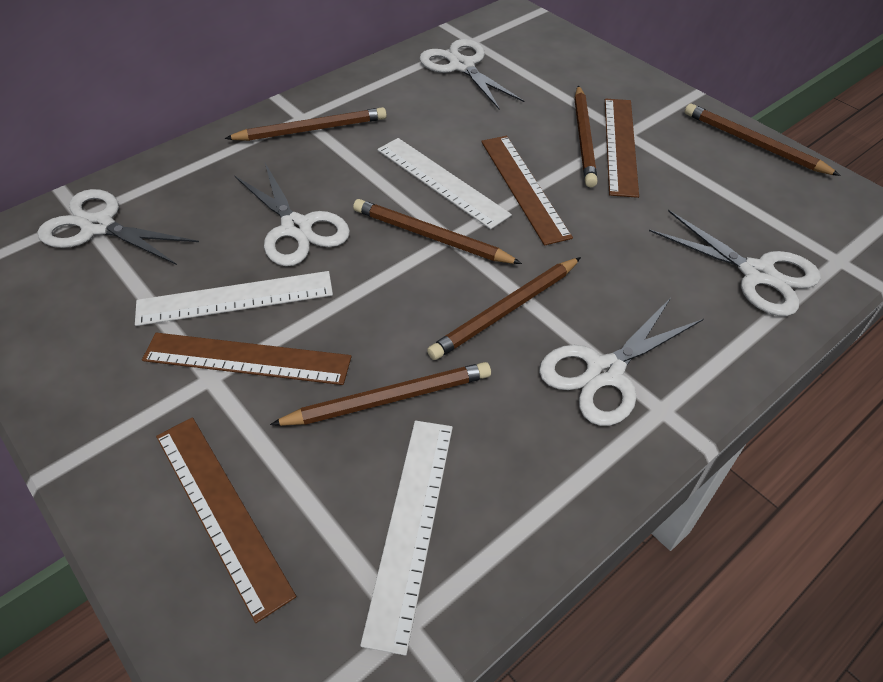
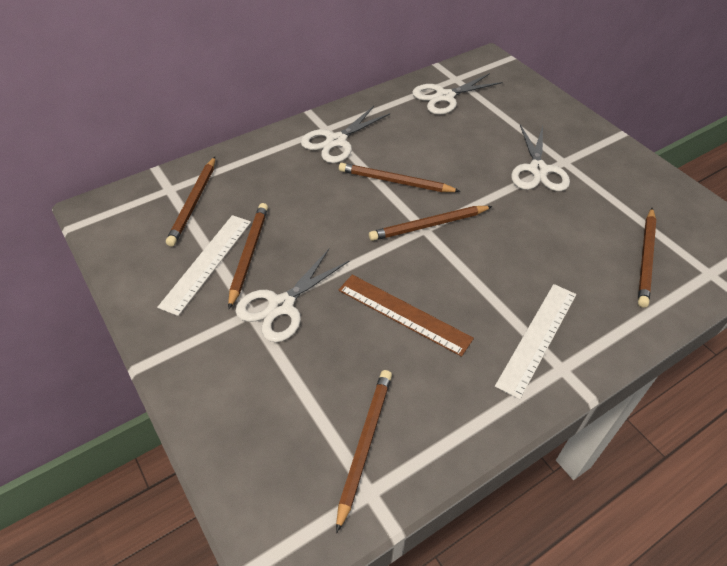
brown ruler: 4 -> 1
white ruler: 3 -> 2
white scissors: 5 -> 4

